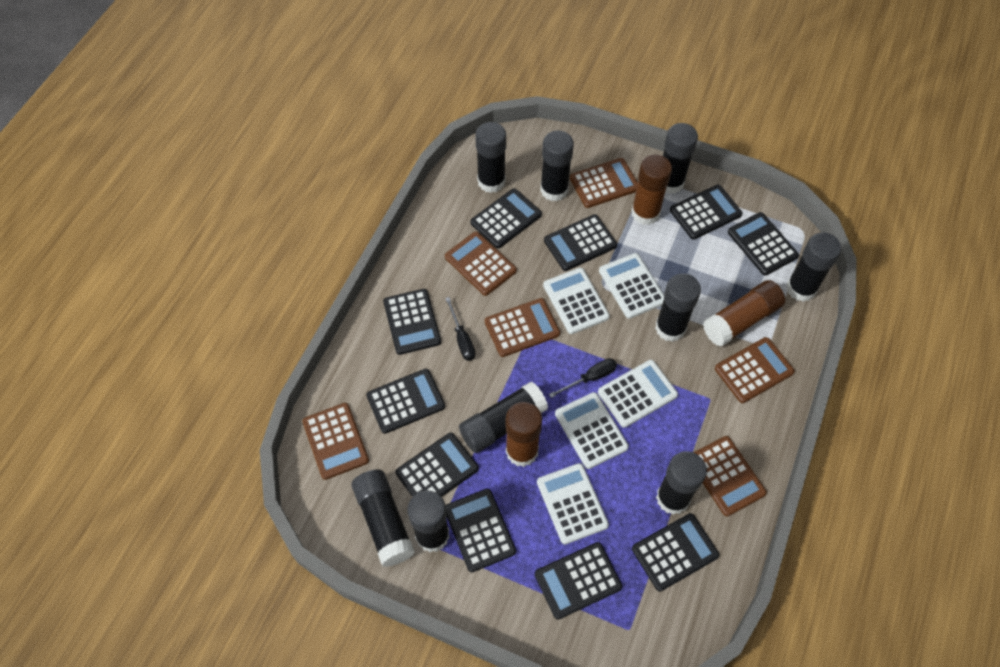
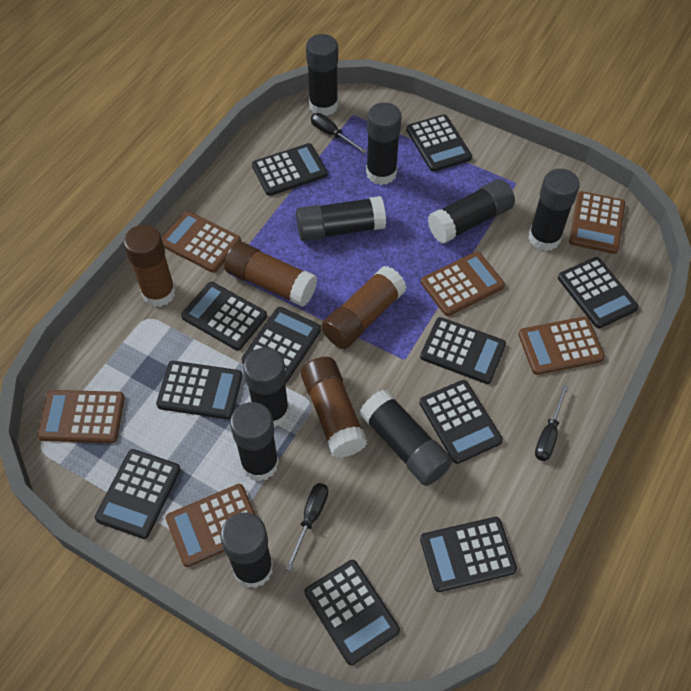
black calculator: 10 -> 11
black screwdriver: 2 -> 3
brown glue stick: 3 -> 4
white calculator: 5 -> 0

